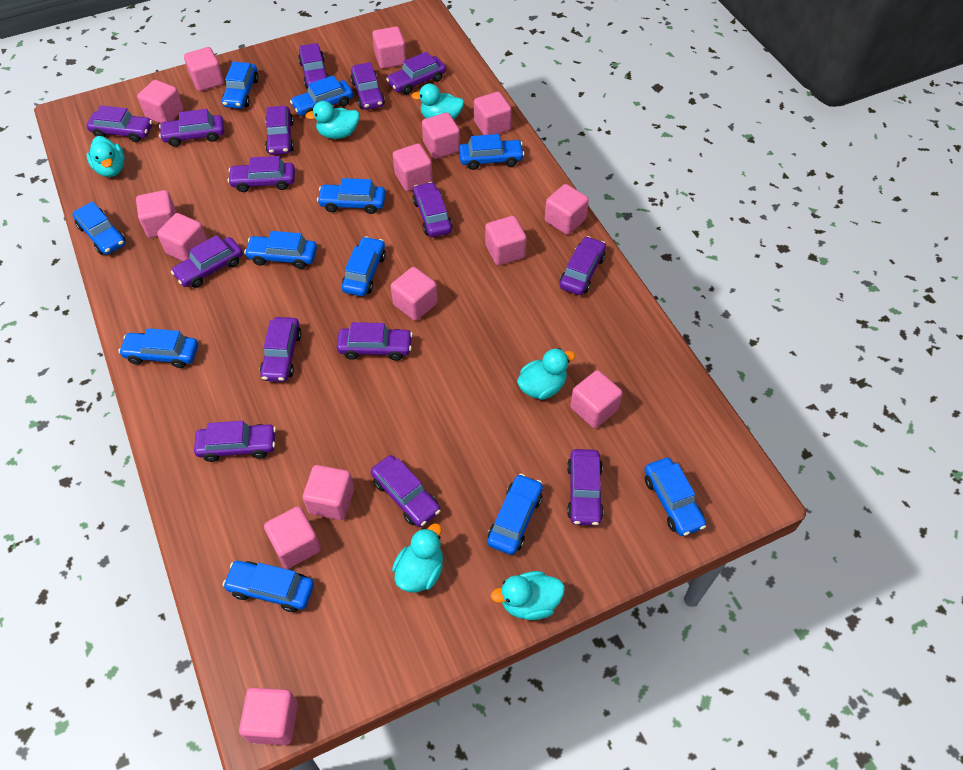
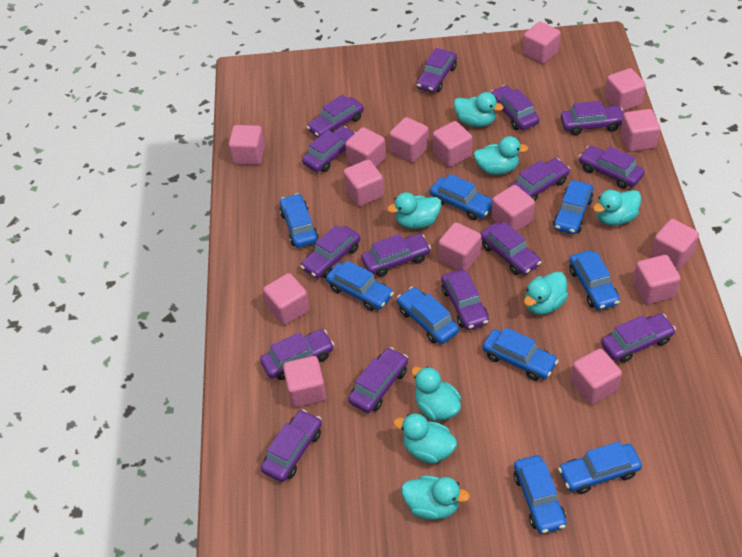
blue car: 11 -> 9
turquoise duck: 6 -> 8

